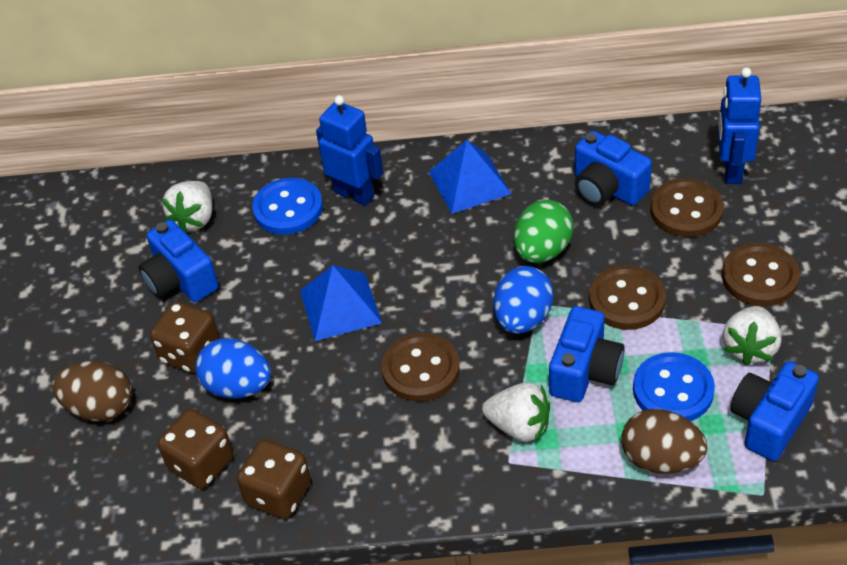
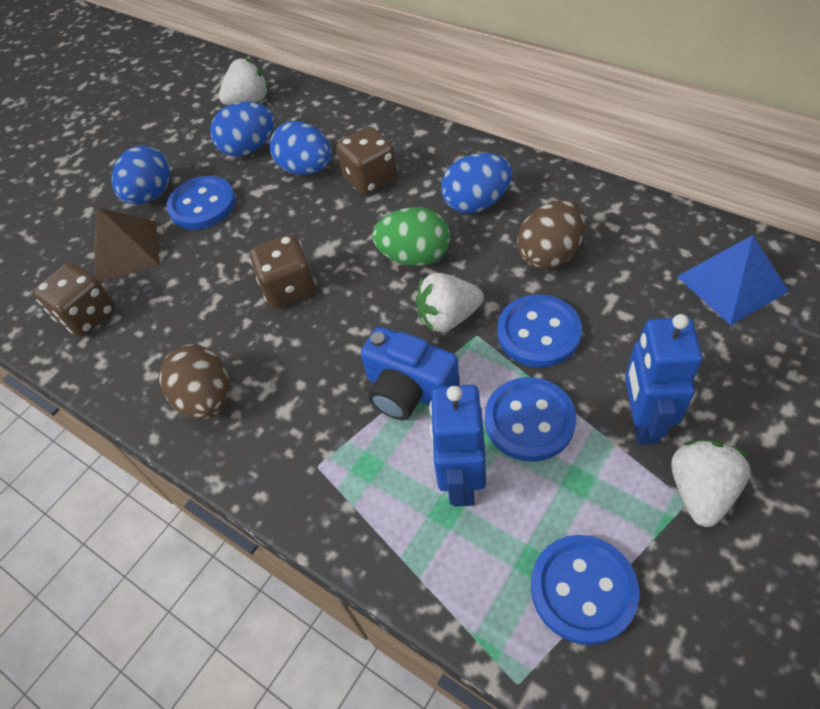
blue button: 2 -> 4
blue camera: 4 -> 1
blue egg: 2 -> 4
blue pyramid: 2 -> 1
brown button: 4 -> 0
brown pyramid: 0 -> 1

